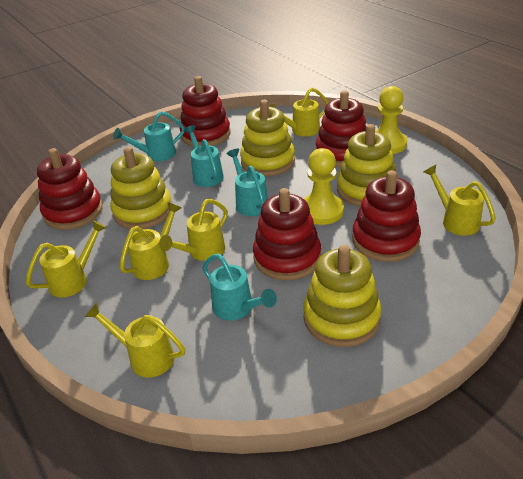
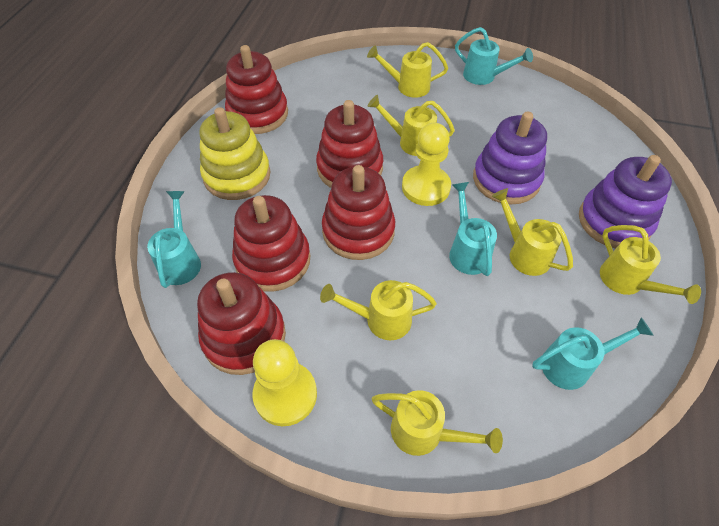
purple stacking toy: 0 -> 2
yellow stacking toy: 4 -> 1

